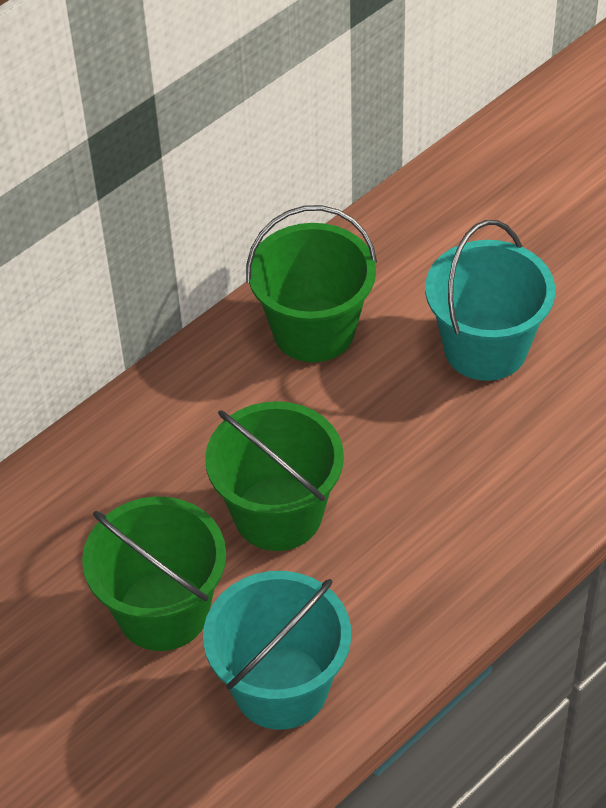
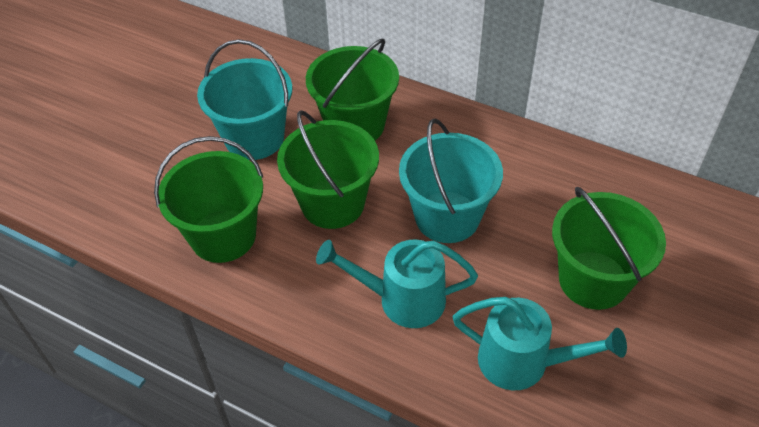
green bucket: 3 -> 4
turquoise watering can: 0 -> 2

